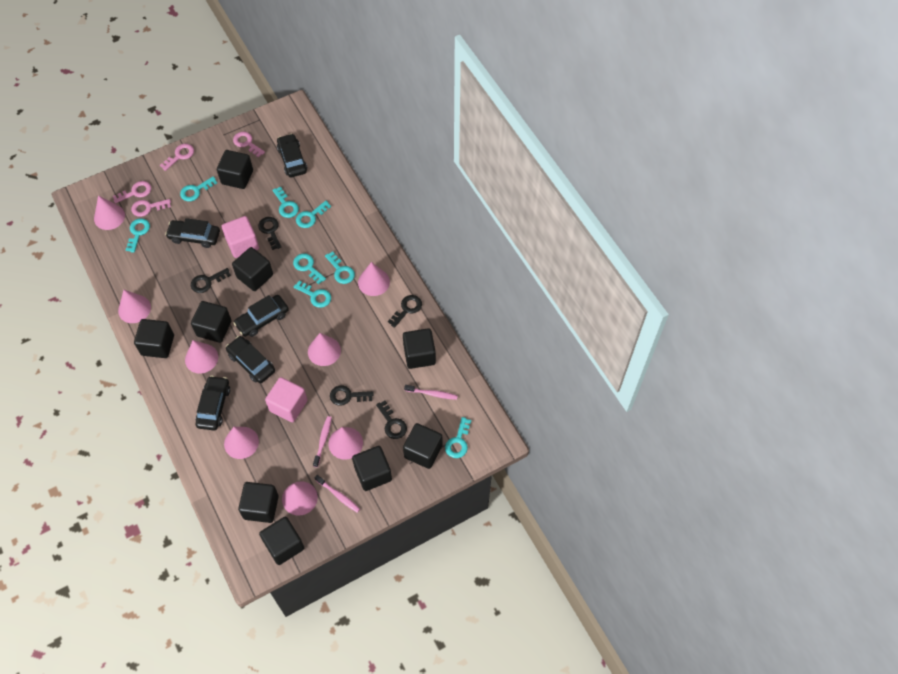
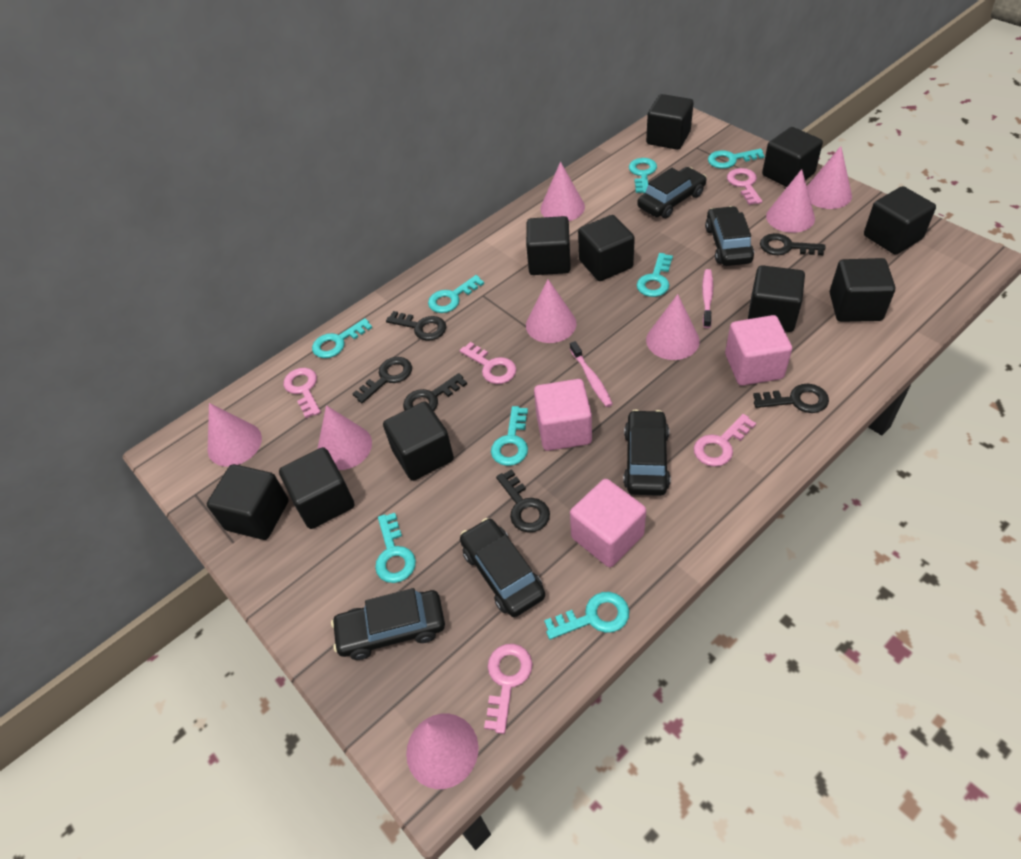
black cube: 9 -> 10
black key: 5 -> 6
pink cube: 2 -> 3
pink key: 4 -> 5
pink toothbrush: 3 -> 2

